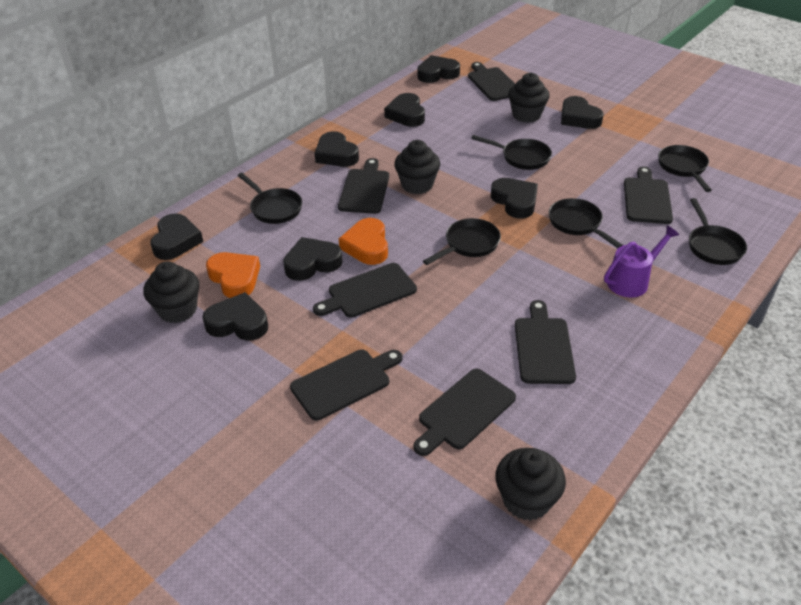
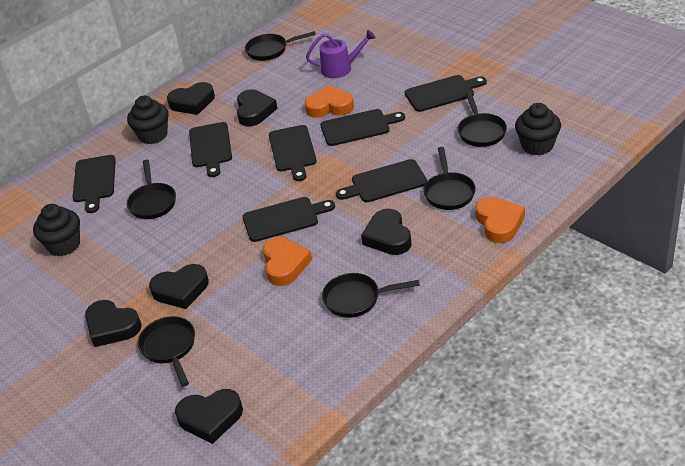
black cupcake: 4 -> 3
black heart: 8 -> 6
orange heart: 2 -> 3

